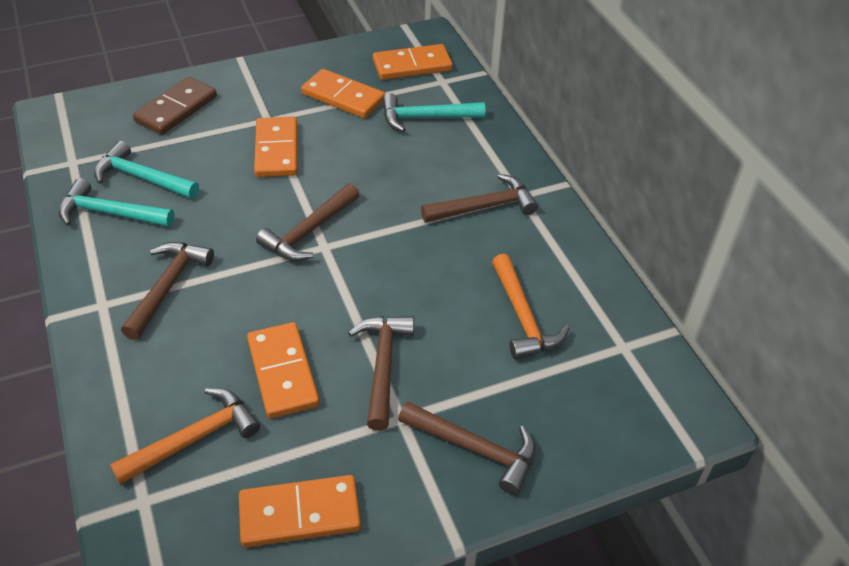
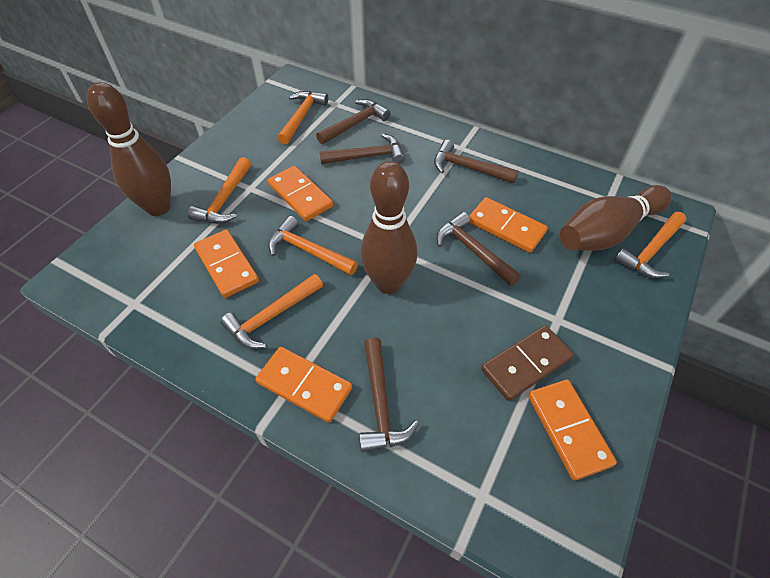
brown bowling pin: 0 -> 3
orange hammer: 2 -> 5
turquoise hammer: 3 -> 0

